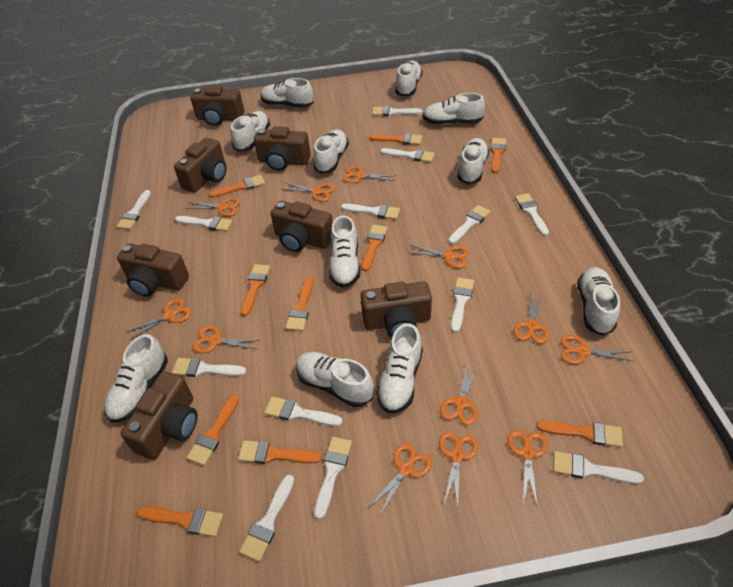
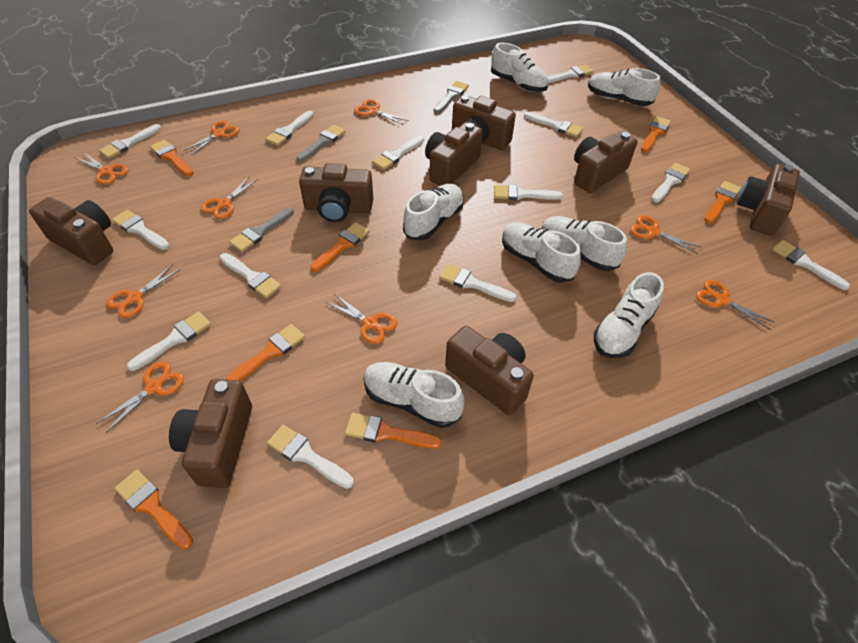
brown camera: 7 -> 8
grey brush: 0 -> 3
orange brush: 10 -> 7
orange scissors: 12 -> 9
white shoe: 11 -> 7

